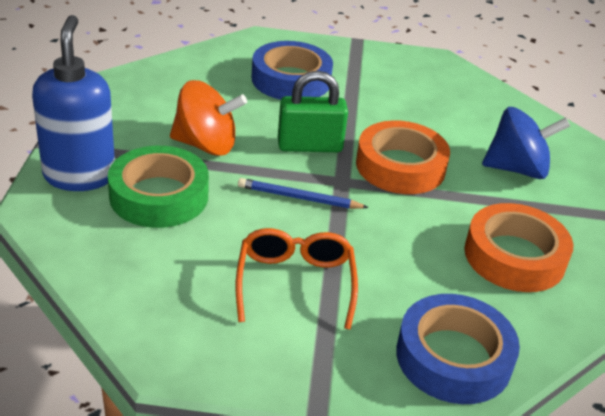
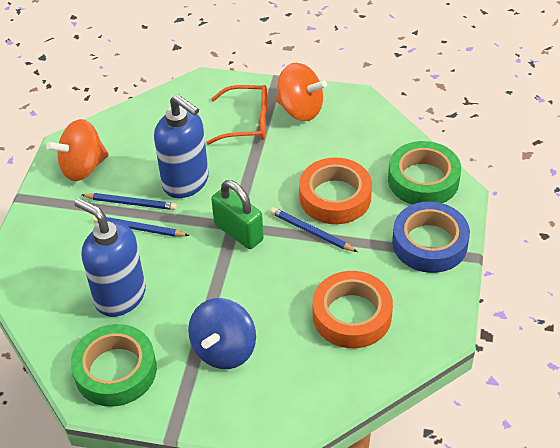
blue pencil: 1 -> 3
blue soap dispenser: 1 -> 2
blue tape: 2 -> 1
green tape: 1 -> 2
orange spinning top: 1 -> 2

